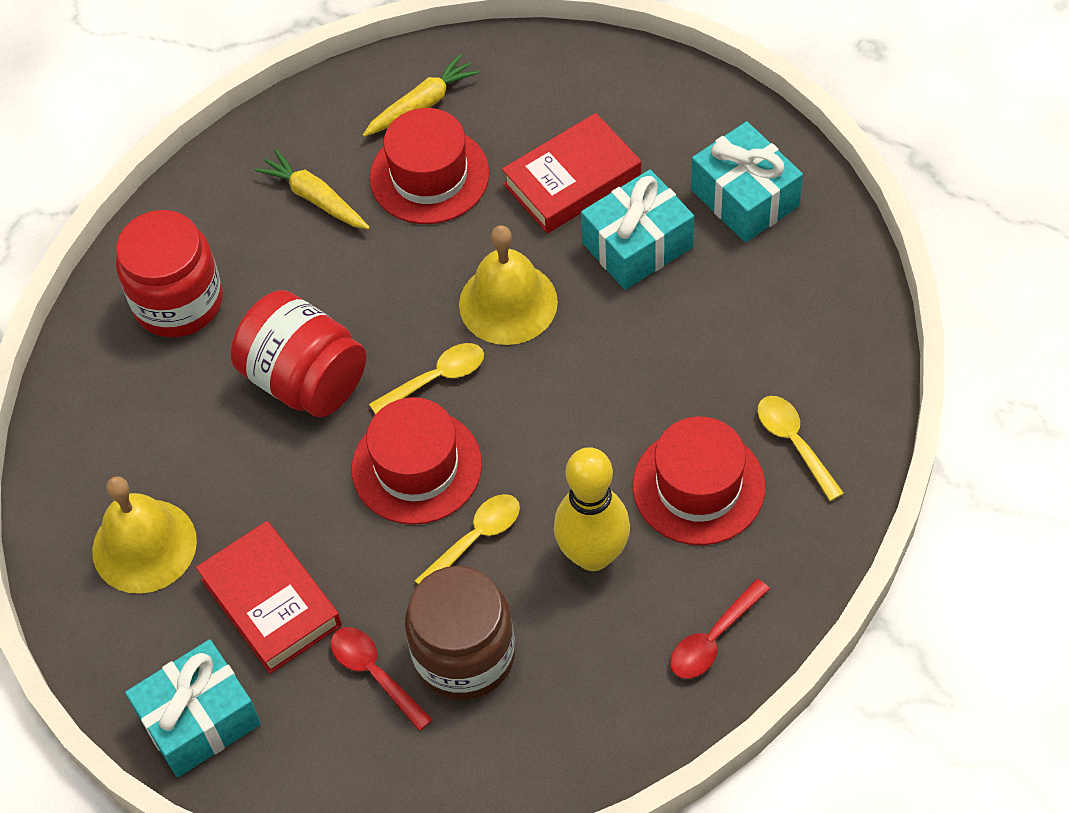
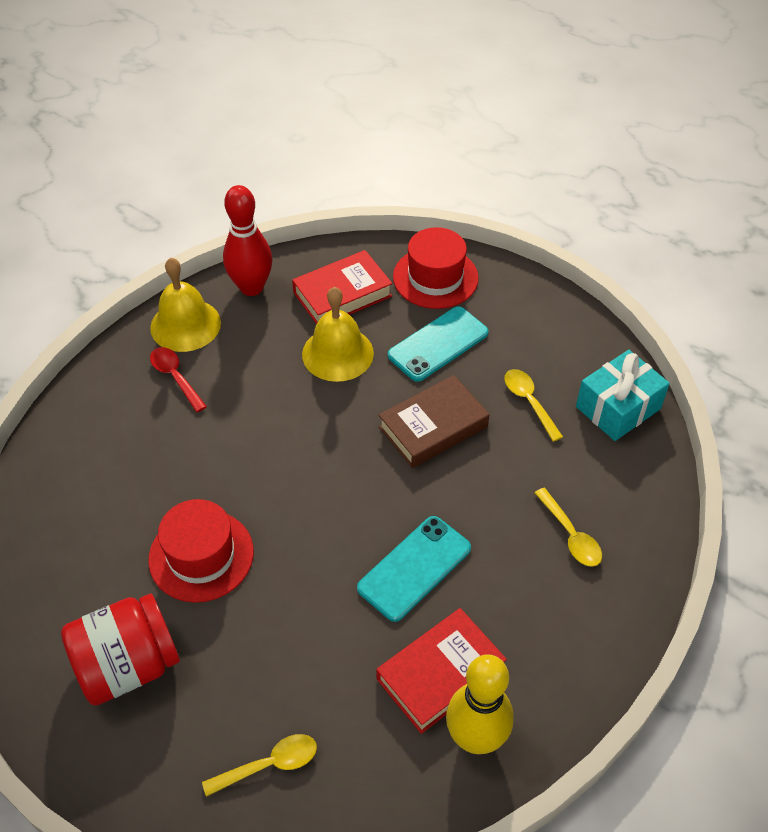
brown book: 0 -> 1
brown jar: 1 -> 0
red bowling pin: 0 -> 1
red hat: 3 -> 2
red jar: 2 -> 1
red spoon: 2 -> 1
turquoise gift: 3 -> 1
turquoise phone: 0 -> 2
yellow carrot: 2 -> 0

